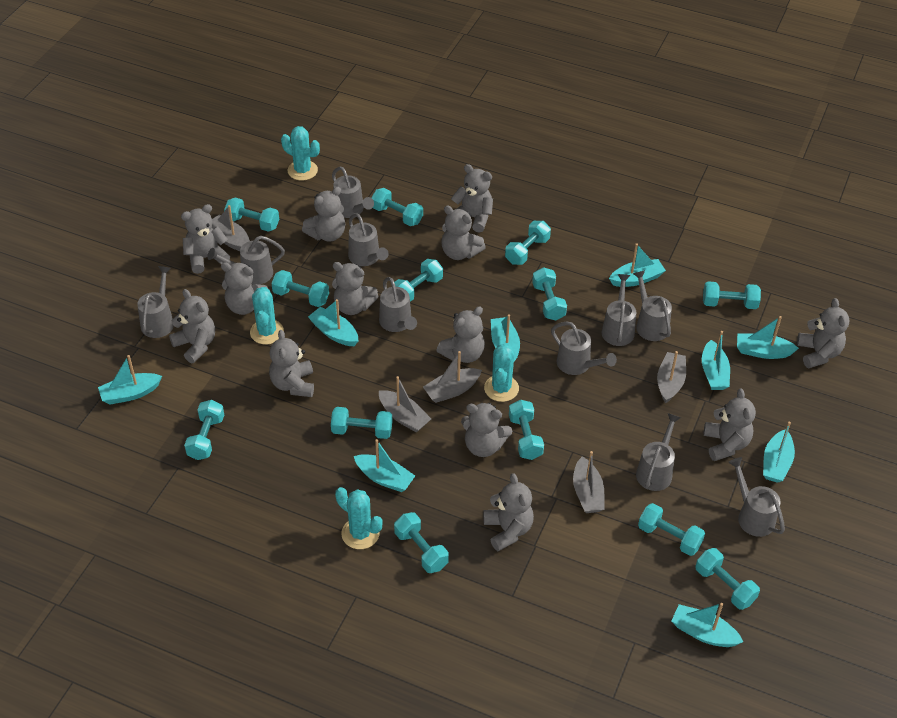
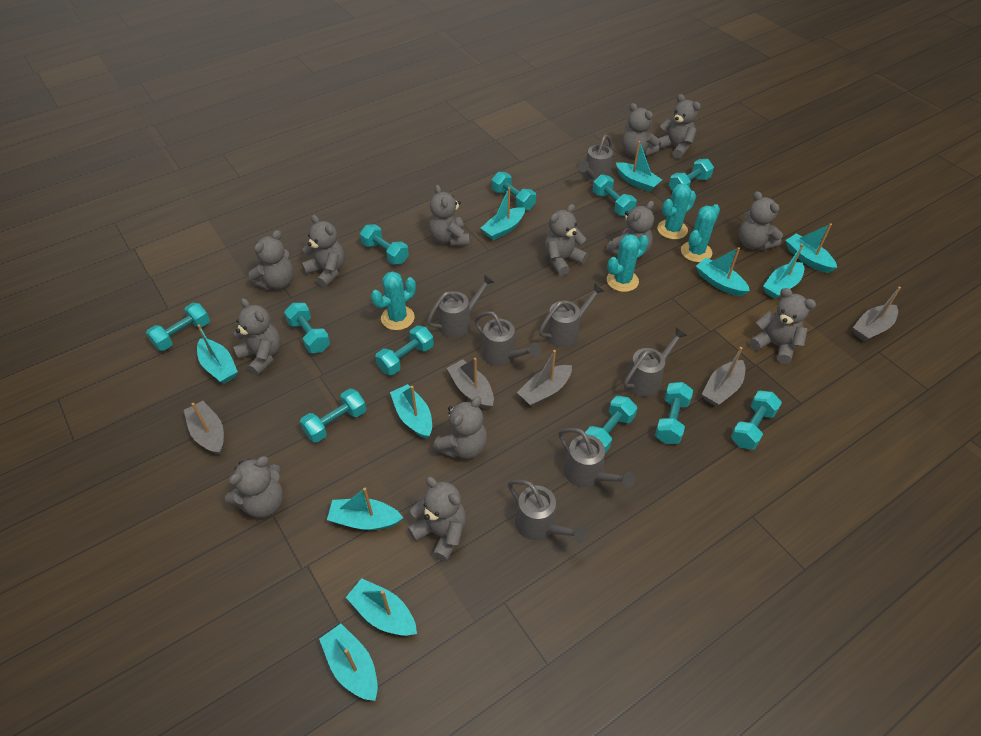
grey watering can: 10 -> 7
turquoise boat: 9 -> 10
turquoise dumbbell: 13 -> 11

